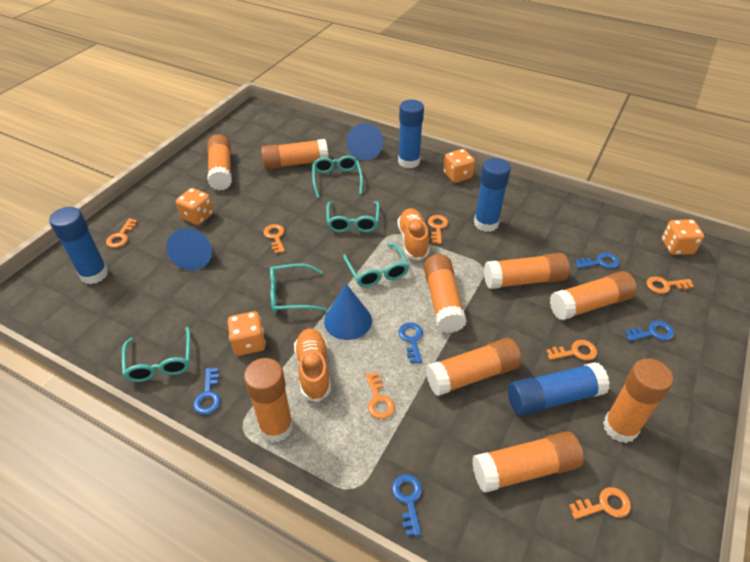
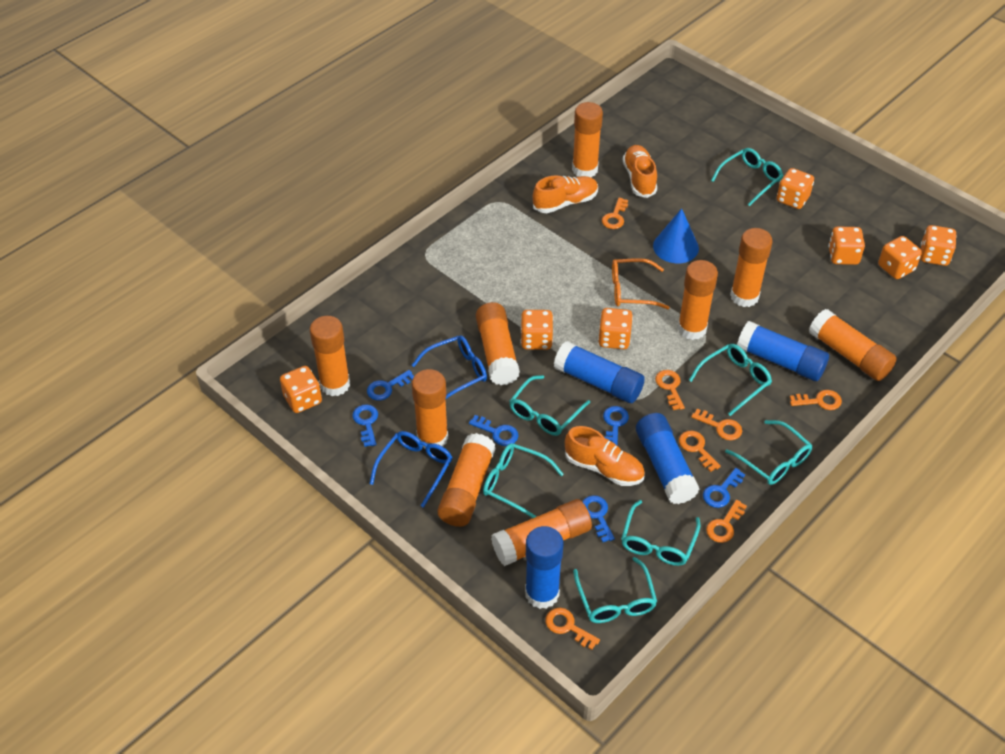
blue cone: 3 -> 1
blue glasses: 0 -> 2
blue key: 5 -> 6
orange dice: 4 -> 7
orange glasses: 0 -> 1
orange shoe: 2 -> 3
turquoise glasses: 5 -> 7

